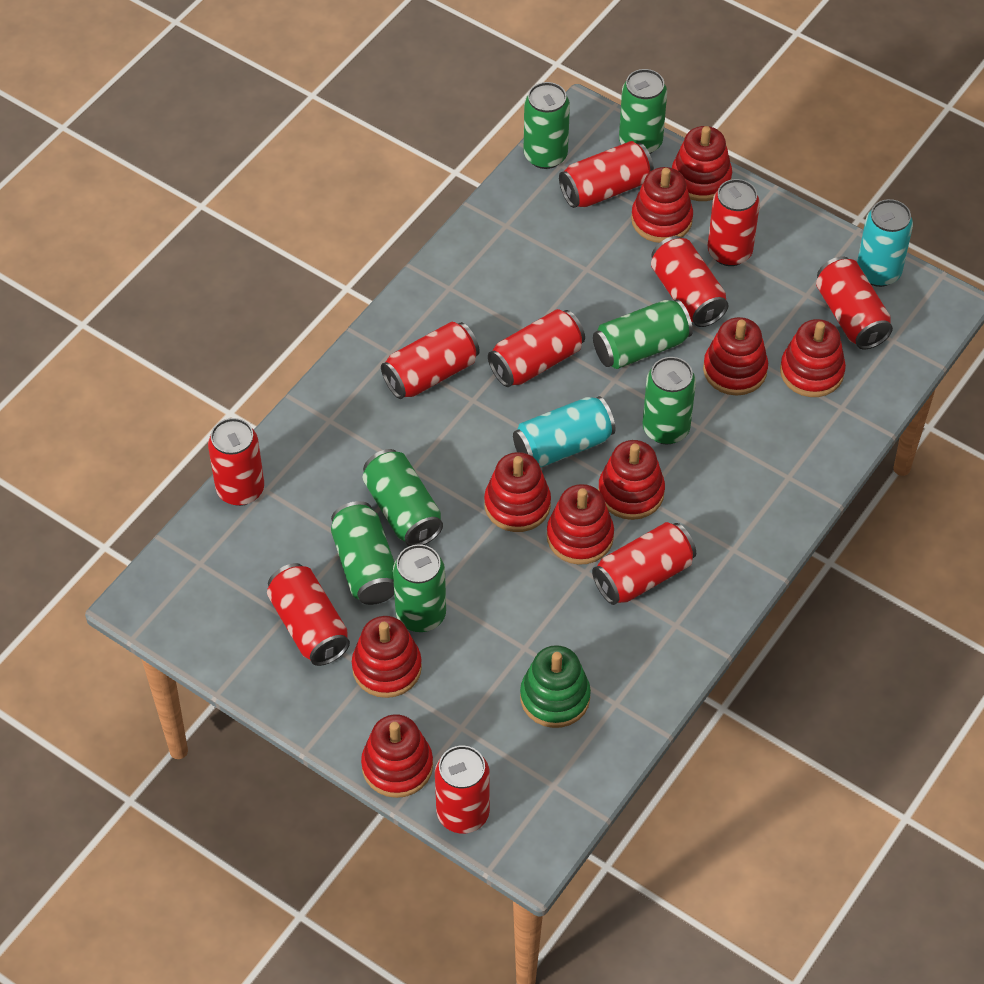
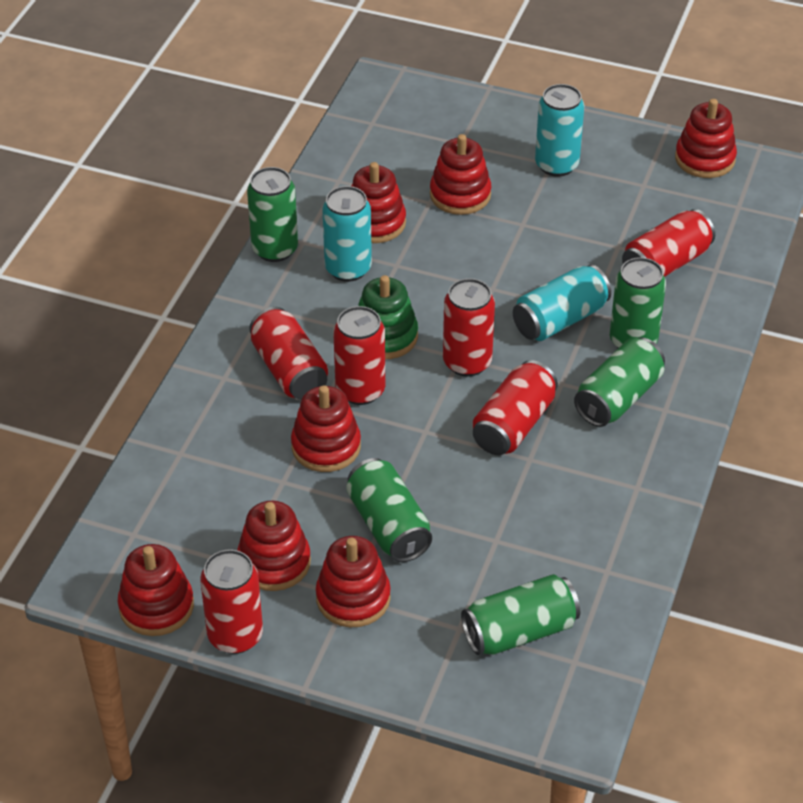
green can: 7 -> 5
red can: 10 -> 6
red stacking toy: 9 -> 7
turquoise can: 2 -> 3

